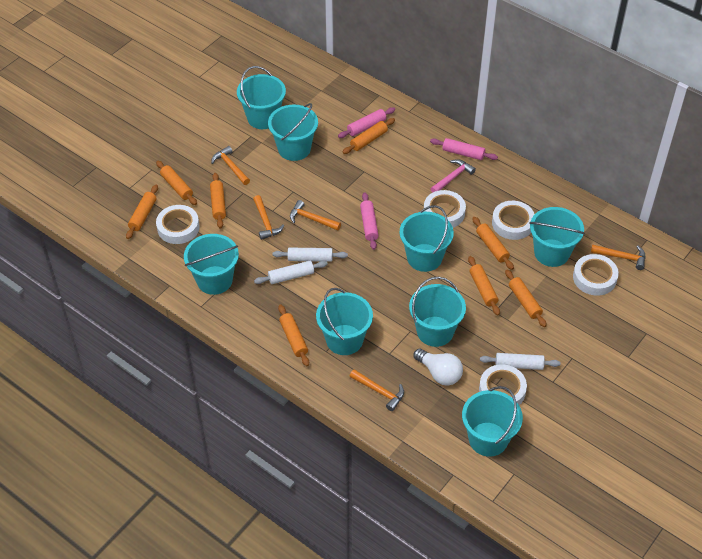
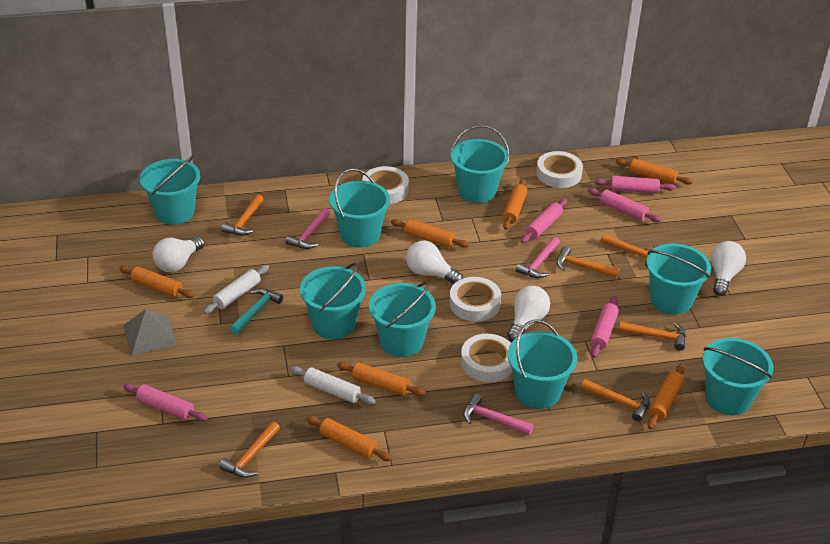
grey pyramid: 0 -> 1
orange hammer: 5 -> 6
orange rolling pin: 8 -> 7
pink hammer: 1 -> 3
pink rolling pin: 3 -> 5
turquoise hammer: 0 -> 1
white light bulb: 1 -> 4
white rolling pin: 3 -> 2
white tape: 5 -> 4

